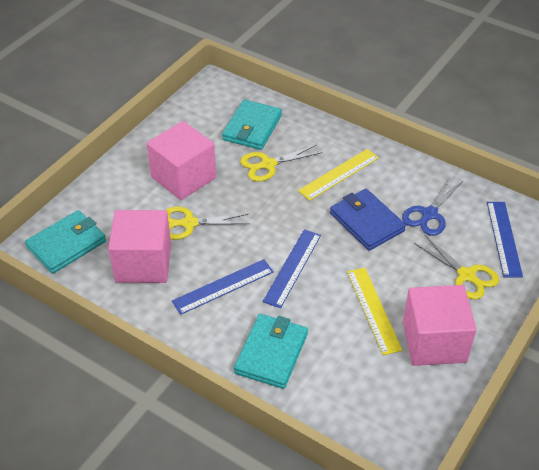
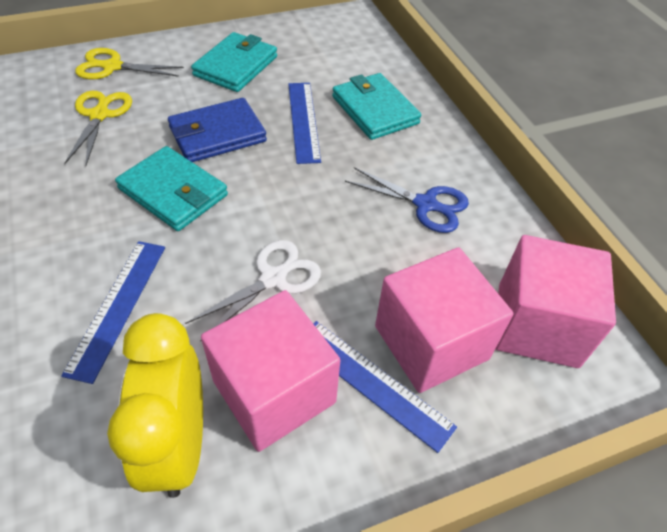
white scissors: 0 -> 1
yellow clock: 0 -> 1
yellow ruler: 2 -> 0
yellow scissors: 3 -> 2

